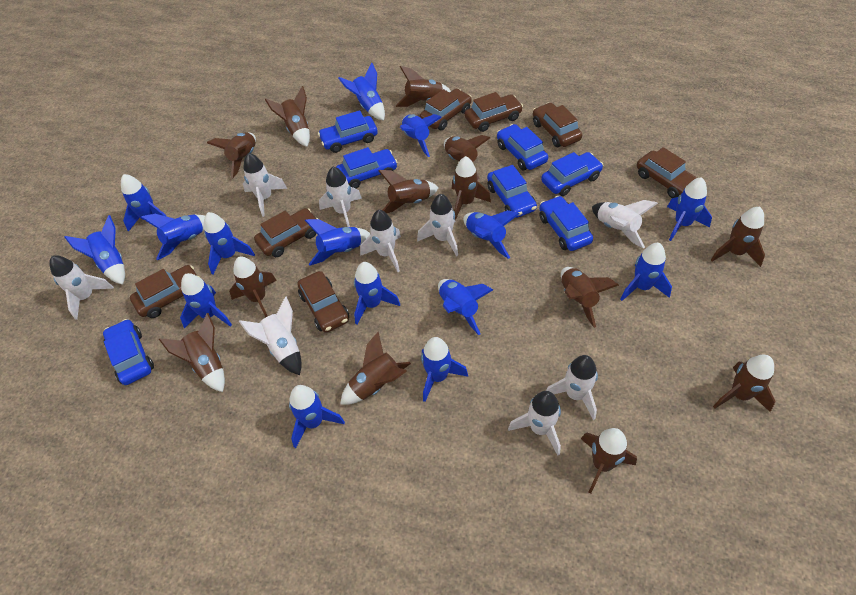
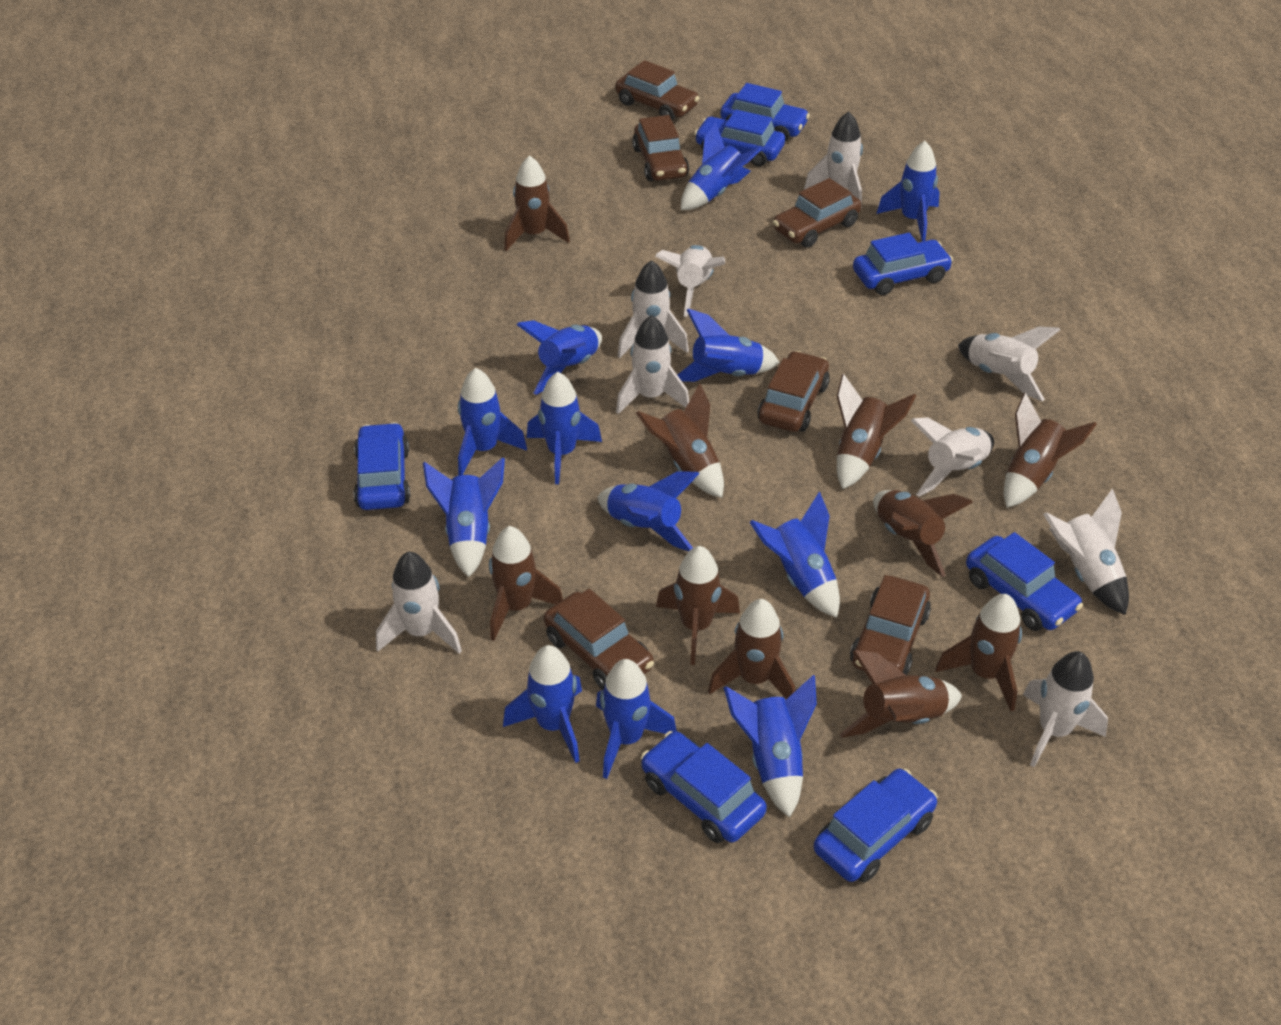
blue rocket: 15 -> 12
brown car: 7 -> 6
brown rocket: 13 -> 10

